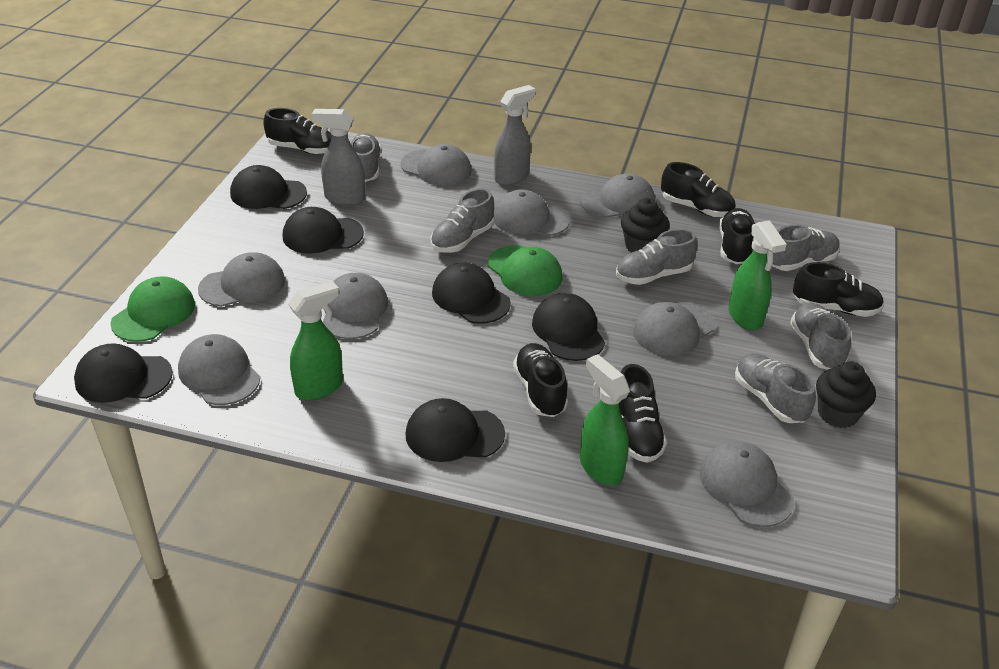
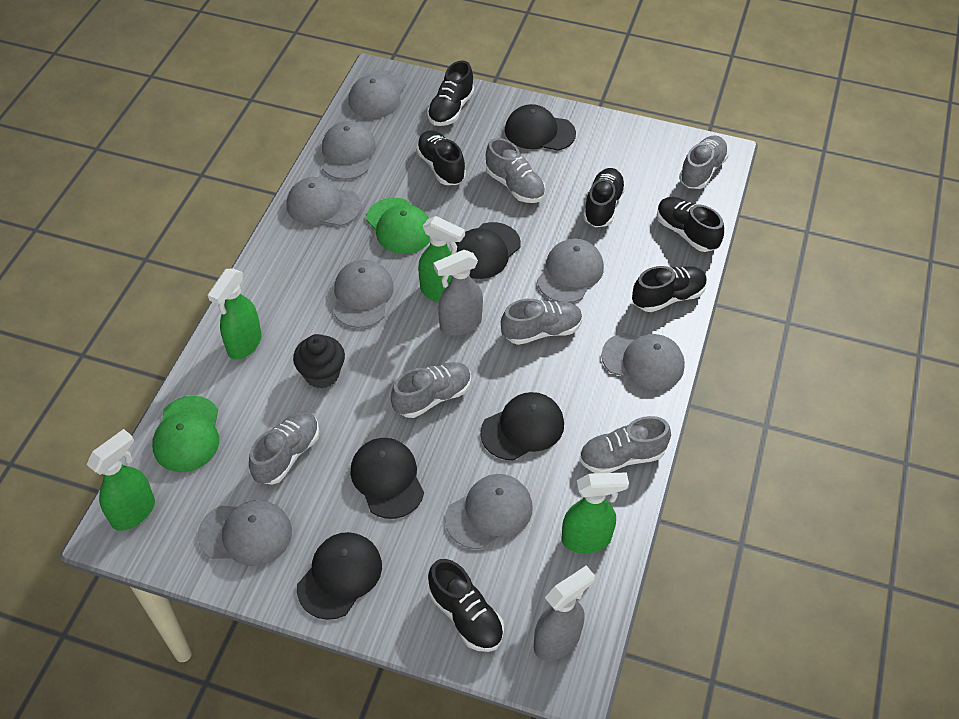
black cap: 6 -> 5
black cupcake: 2 -> 1
green spray bottle: 3 -> 4

